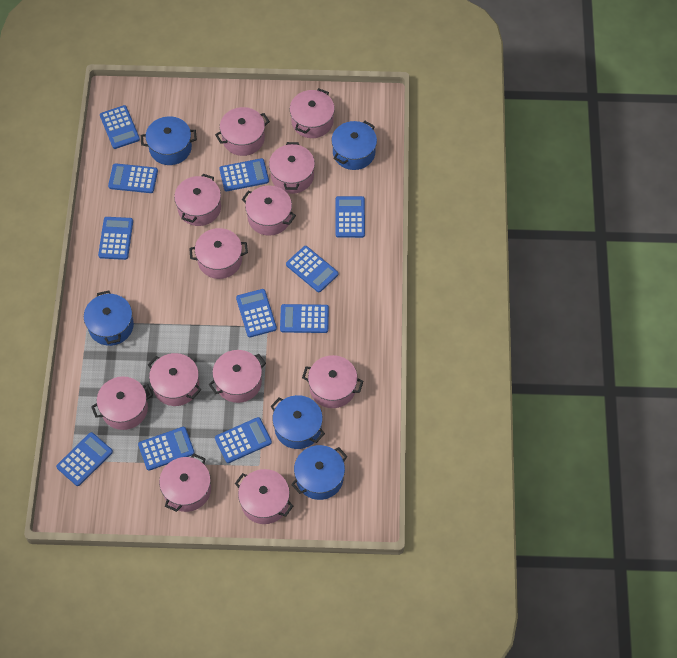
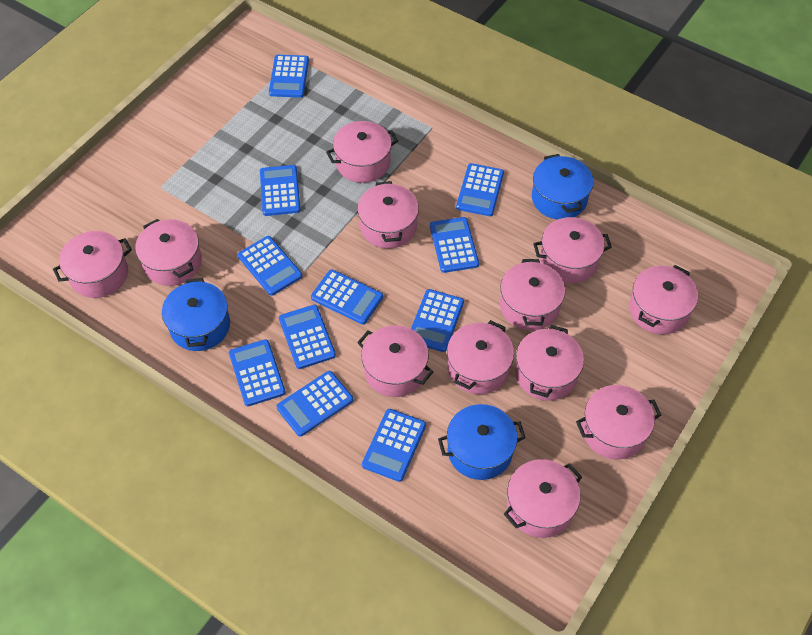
blue pot: 5 -> 3

